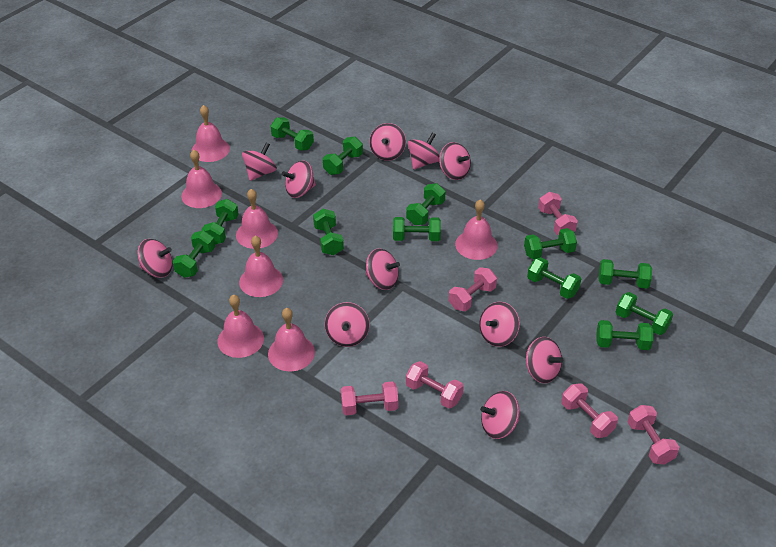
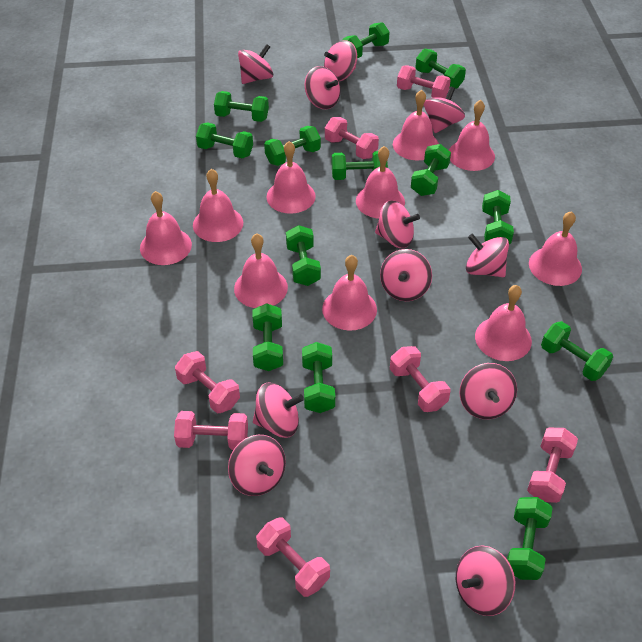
green dumbbell: 12 -> 13
pink bell: 7 -> 10
pink dumbbell: 6 -> 7

